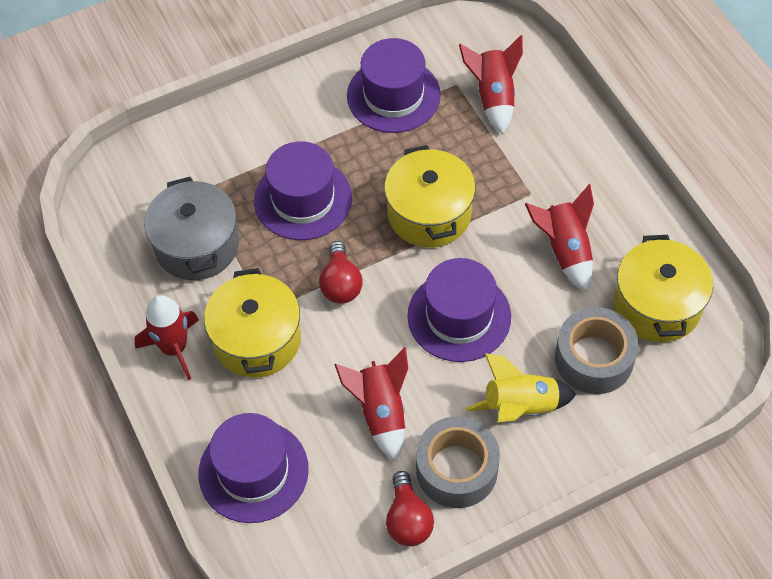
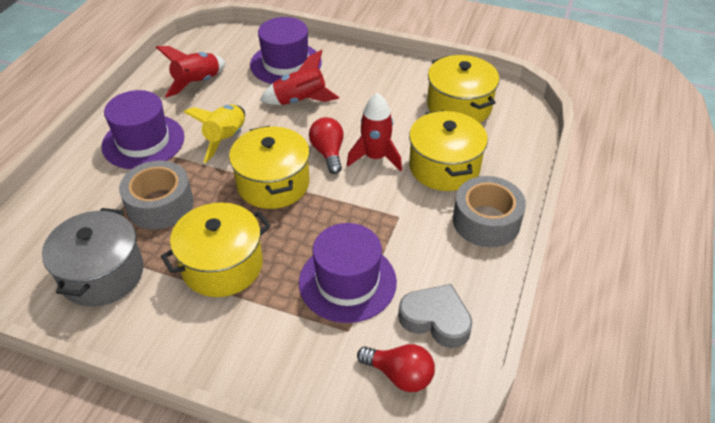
grey heart: 0 -> 1
purple hat: 4 -> 3
red rocket: 4 -> 3
yellow pot: 3 -> 4

